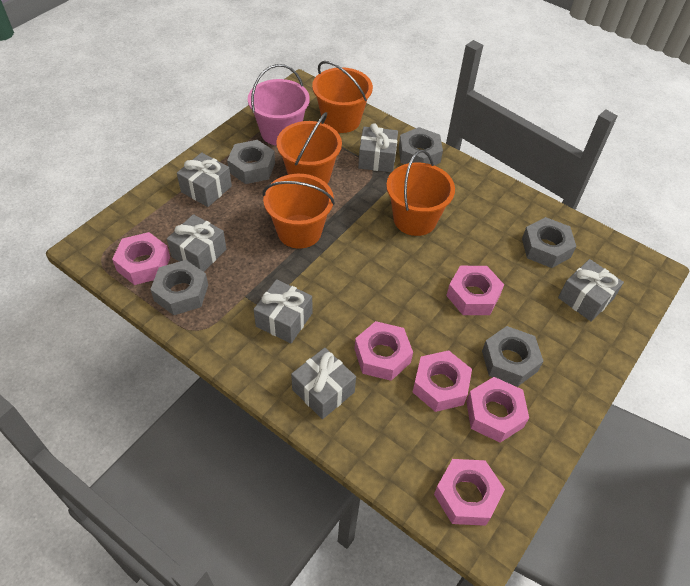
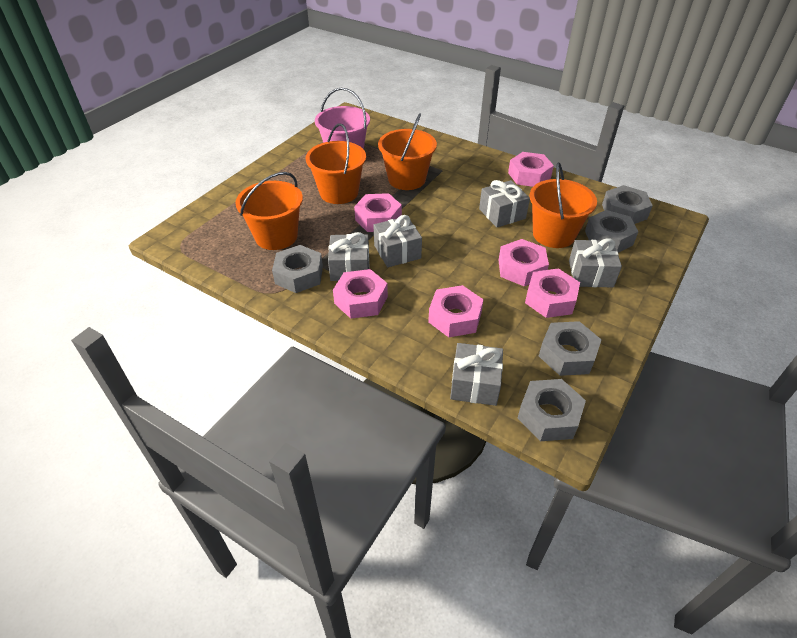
grey gift: 6 -> 5

